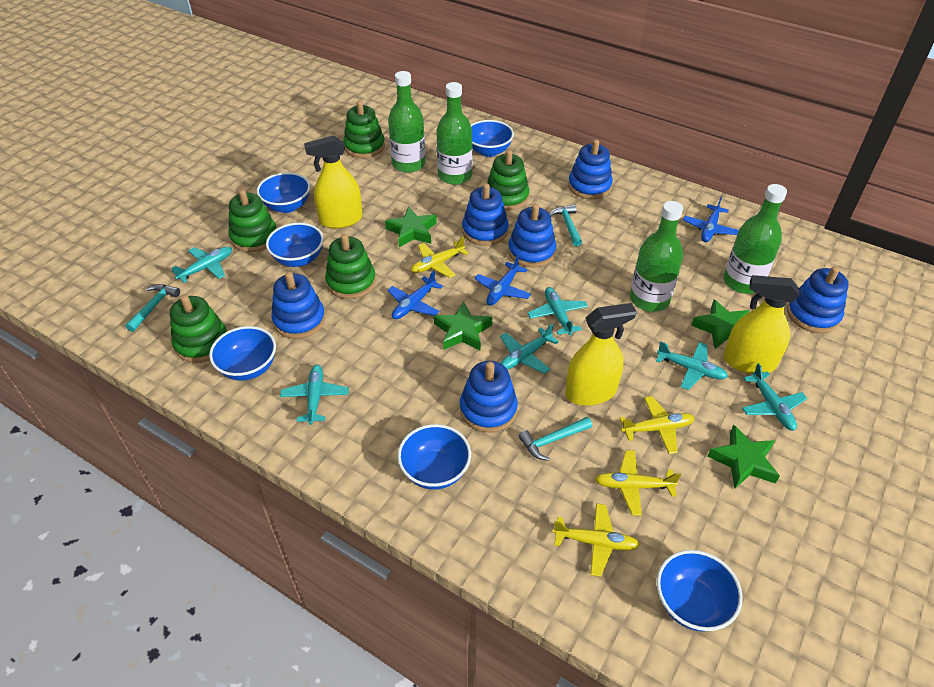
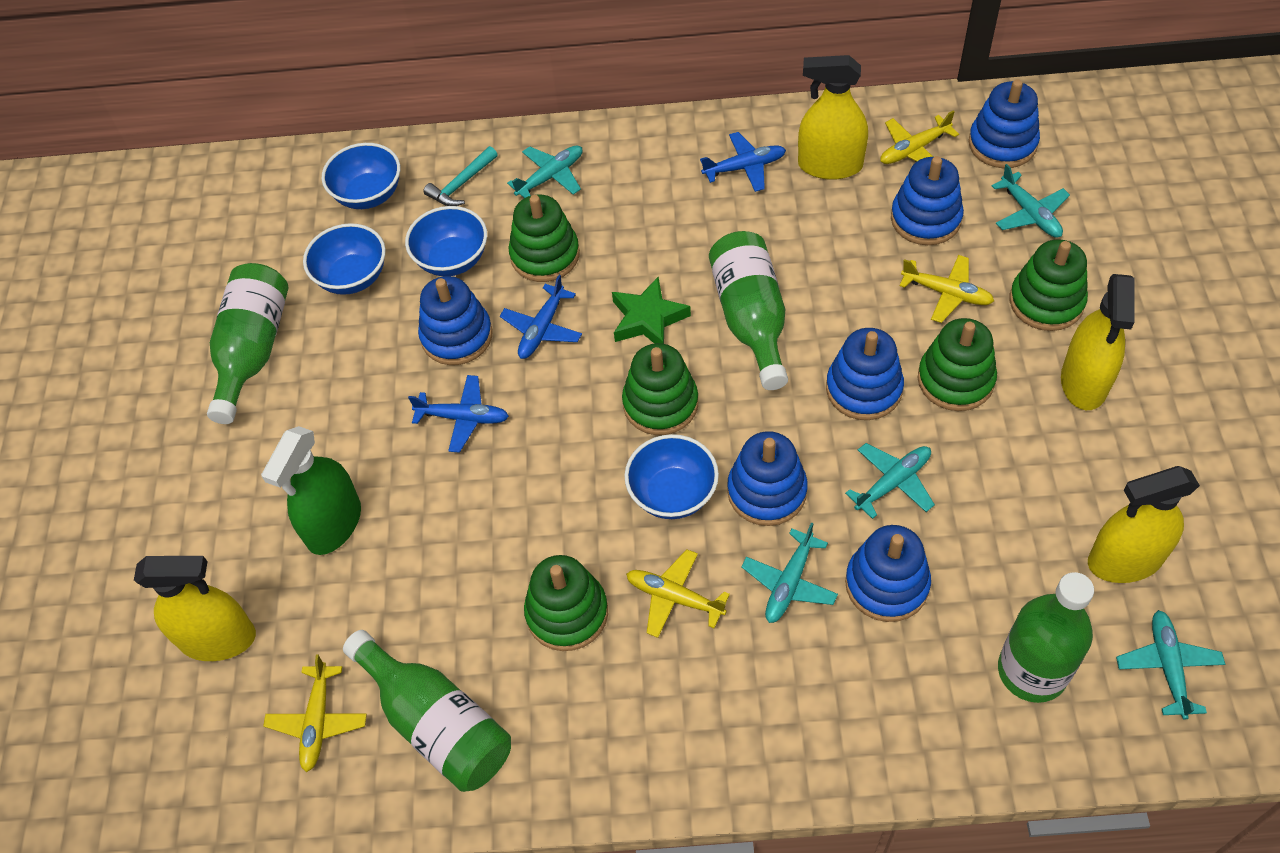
blue bowl: 6 -> 4
green spray bottle: 0 -> 1
green star: 4 -> 1
turquoise hammer: 3 -> 1
turquoise plane: 6 -> 5
yellow spray bottle: 3 -> 4

